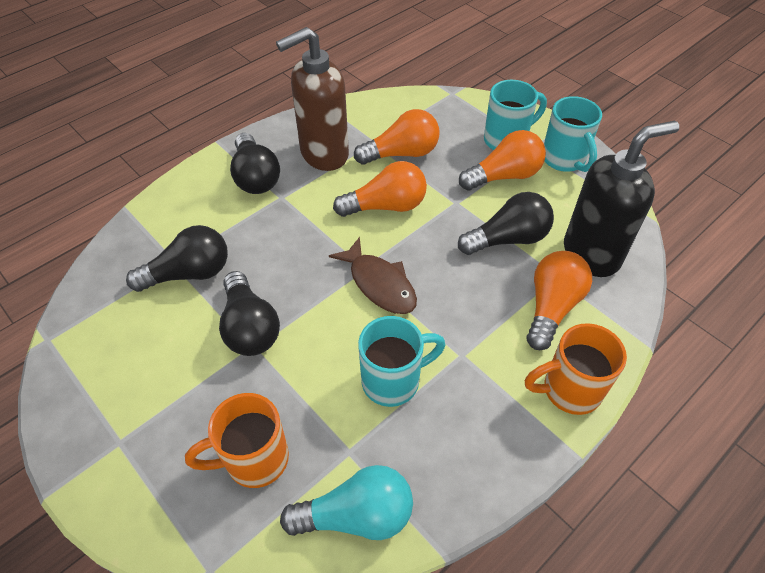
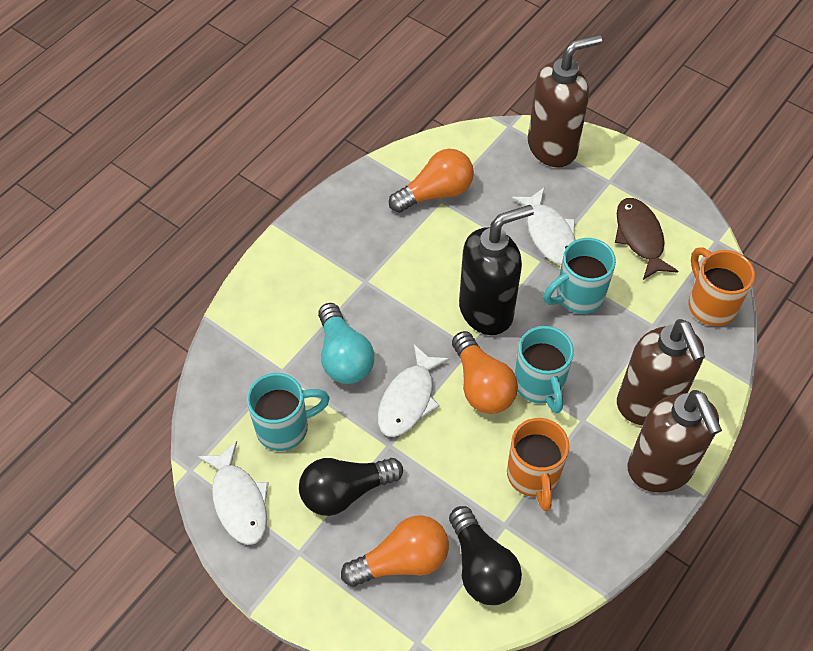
black light bulb: 4 -> 2
brown soap dispenser: 1 -> 3
orange light bulb: 4 -> 3
white fish: 0 -> 3

